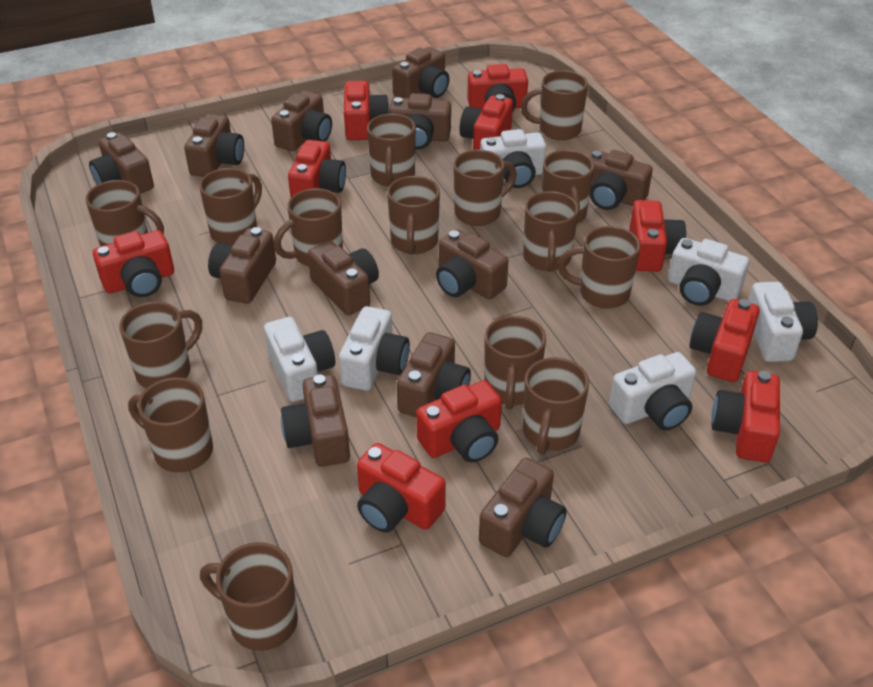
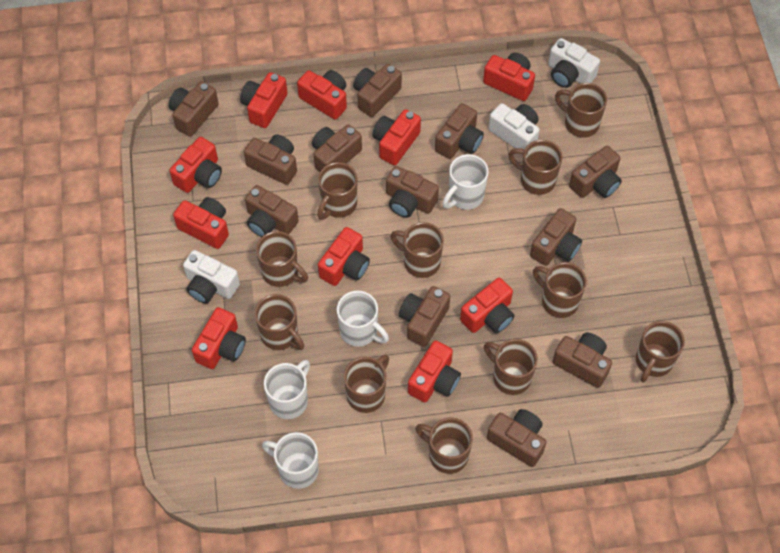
brown mug: 15 -> 11
white camera: 6 -> 3
white mug: 0 -> 4

